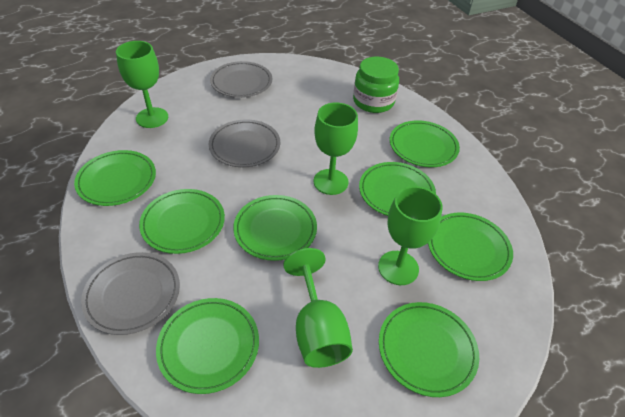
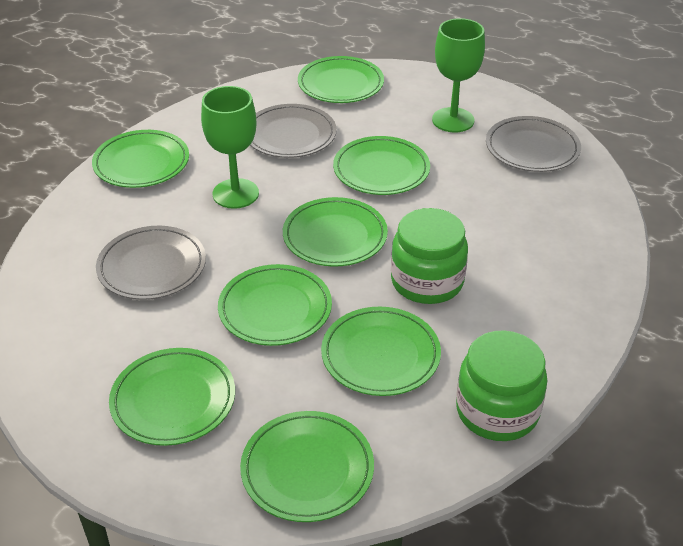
green goblet: 4 -> 2
green jar: 1 -> 2

